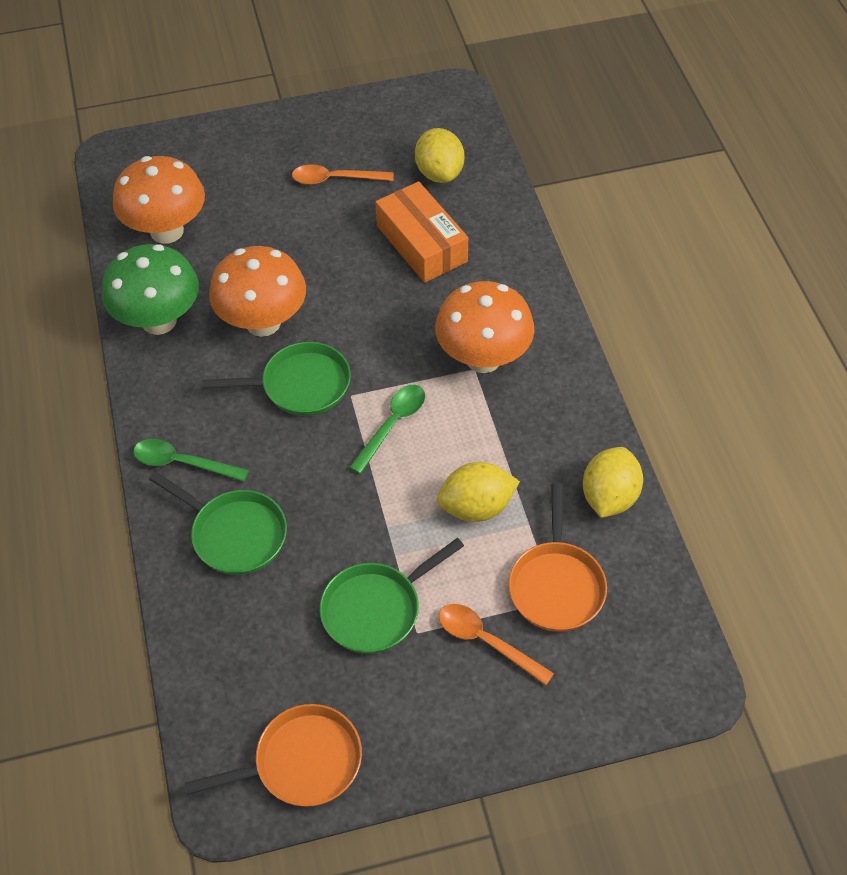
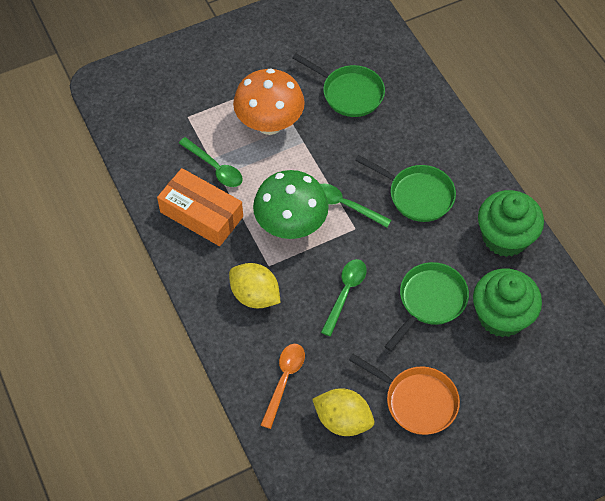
green cupcake: 0 -> 2
green spoon: 2 -> 3
orange mushroom: 3 -> 1
orange pan: 2 -> 1
orange spoon: 2 -> 1
yellow lemon: 3 -> 2

